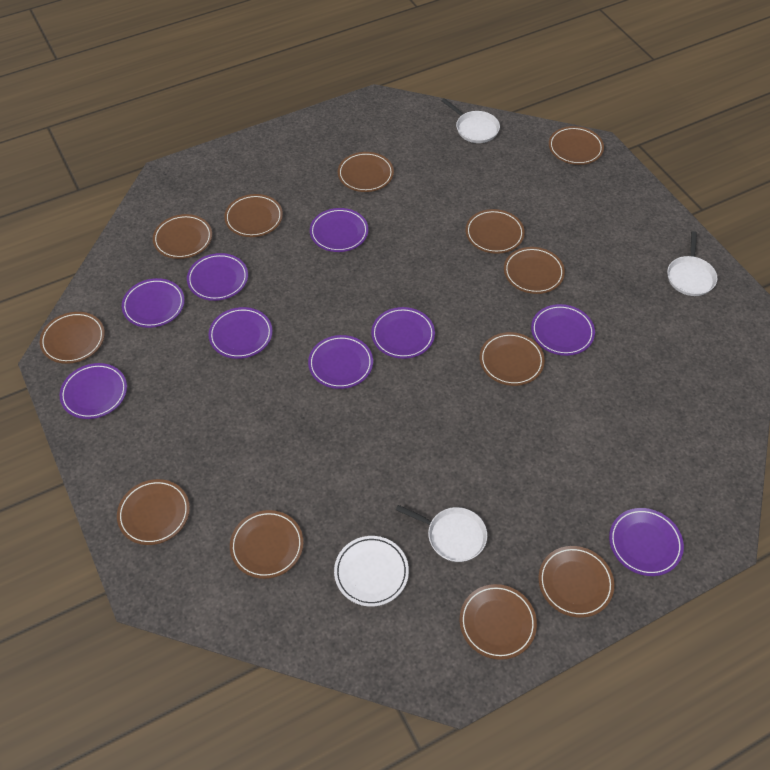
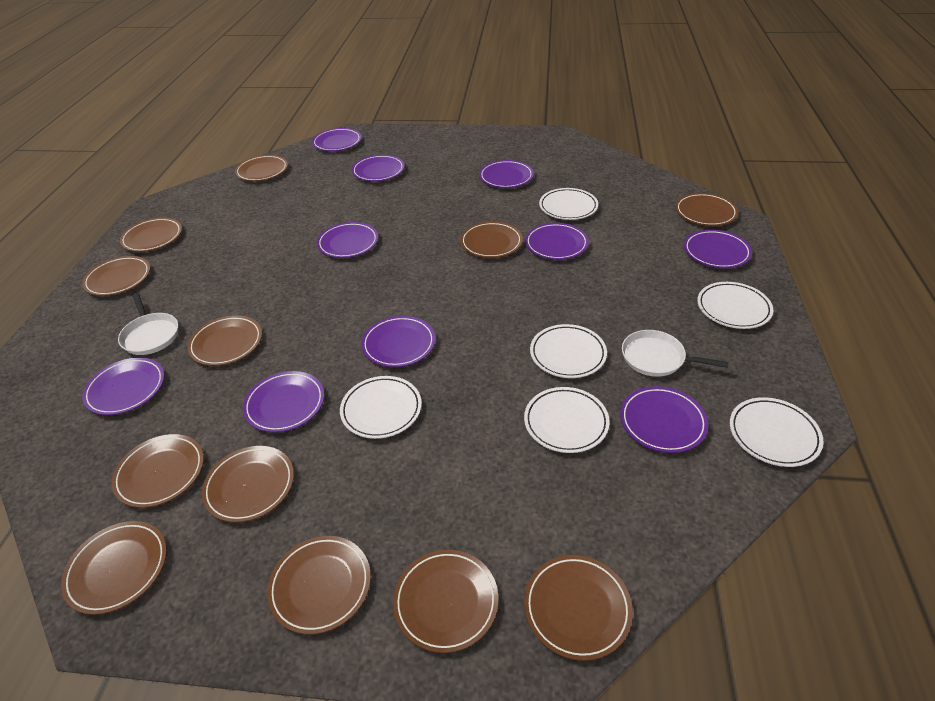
purple plate: 9 -> 10
white pan: 3 -> 2
white plate: 1 -> 6

